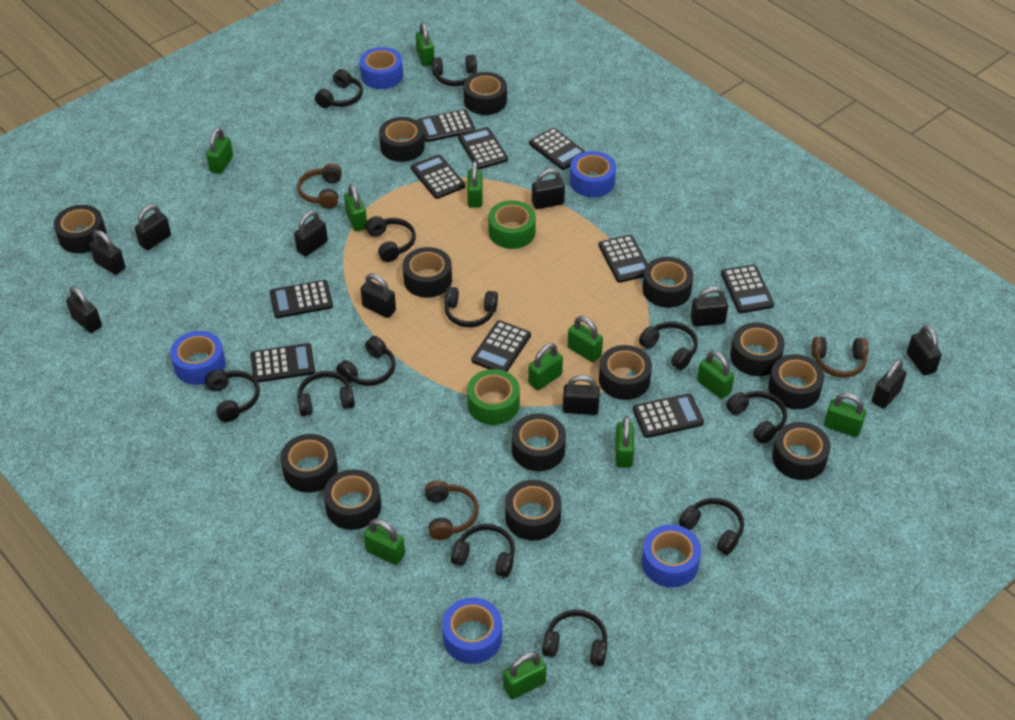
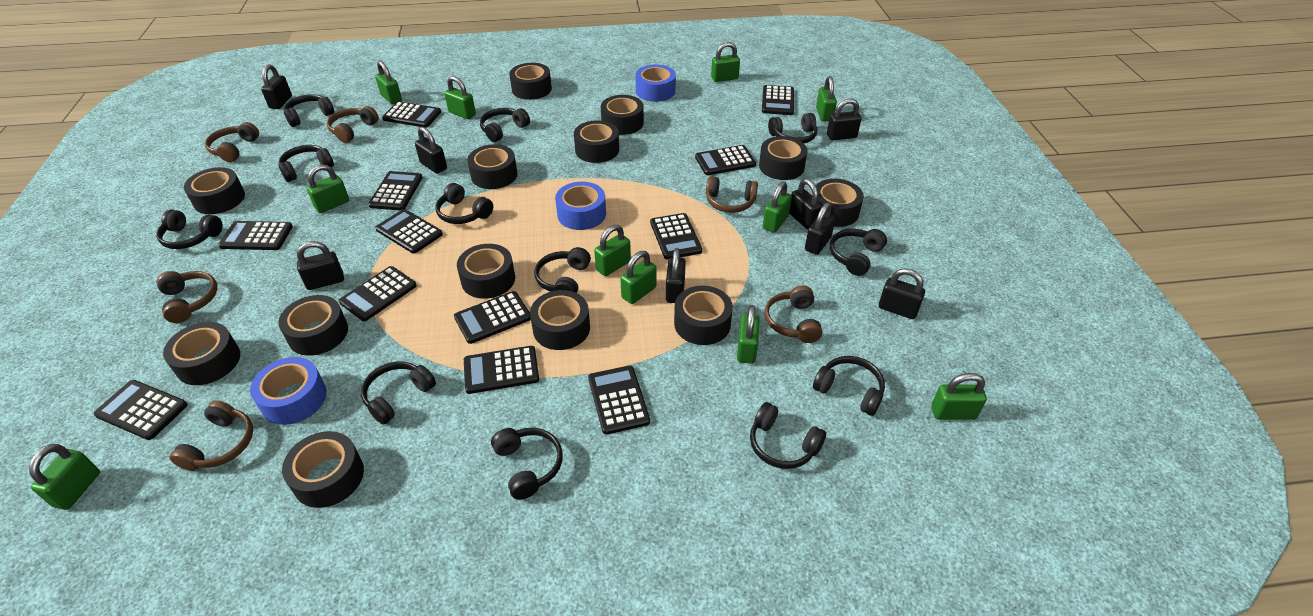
black calculator: 10 -> 12
black padlock: 10 -> 8
blue tape: 5 -> 3
brown headphones: 3 -> 6
green tape: 2 -> 0

